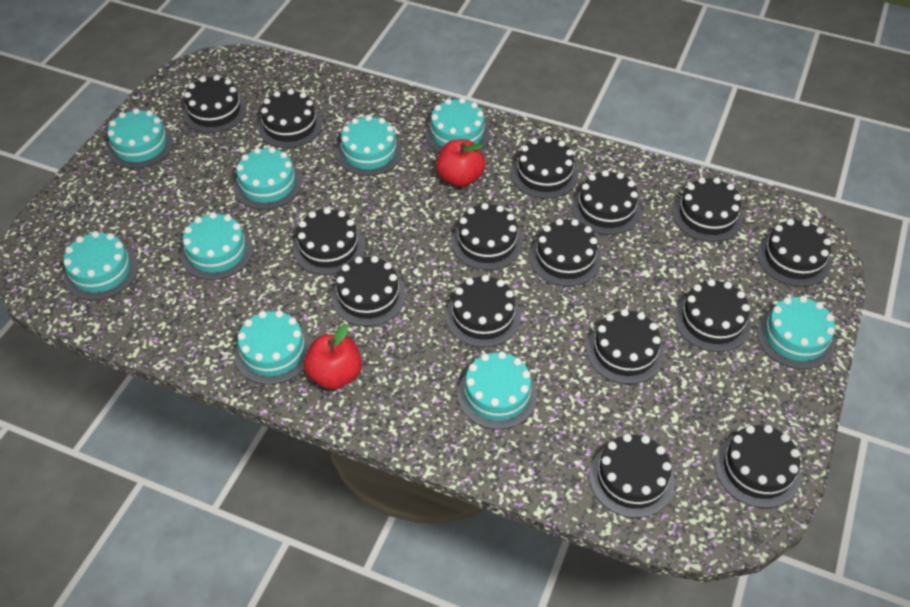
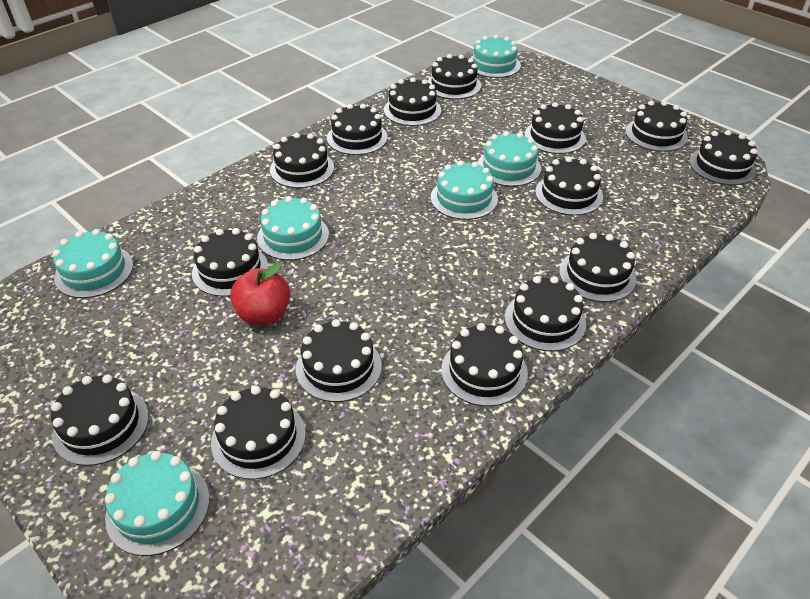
red apple: 2 -> 1
turquoise cake: 9 -> 6

